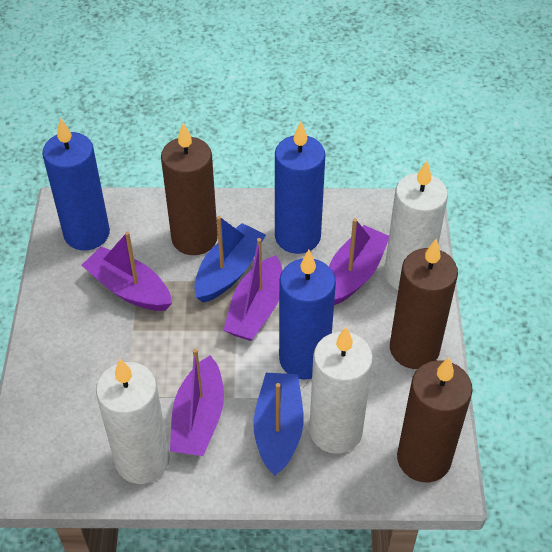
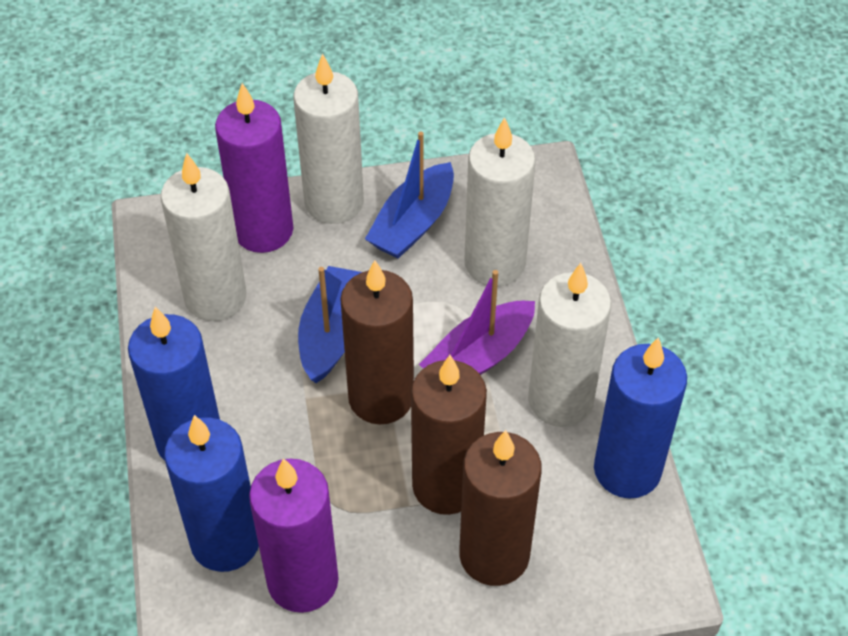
purple boat: 4 -> 1
purple candle: 0 -> 2
white candle: 3 -> 4

